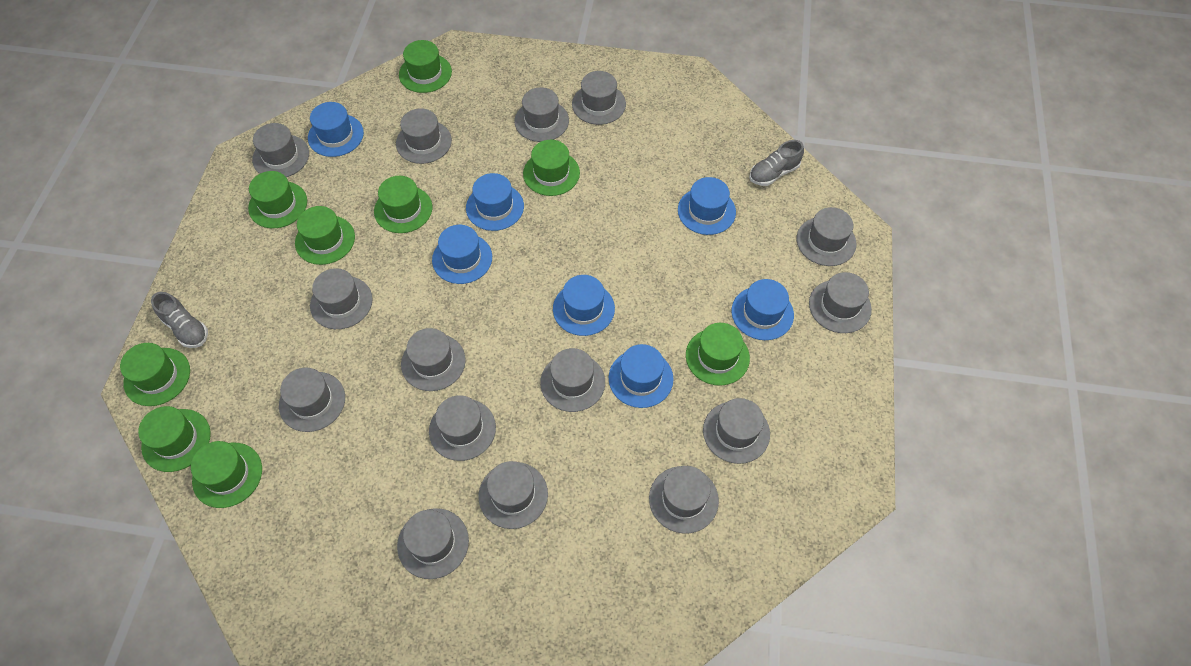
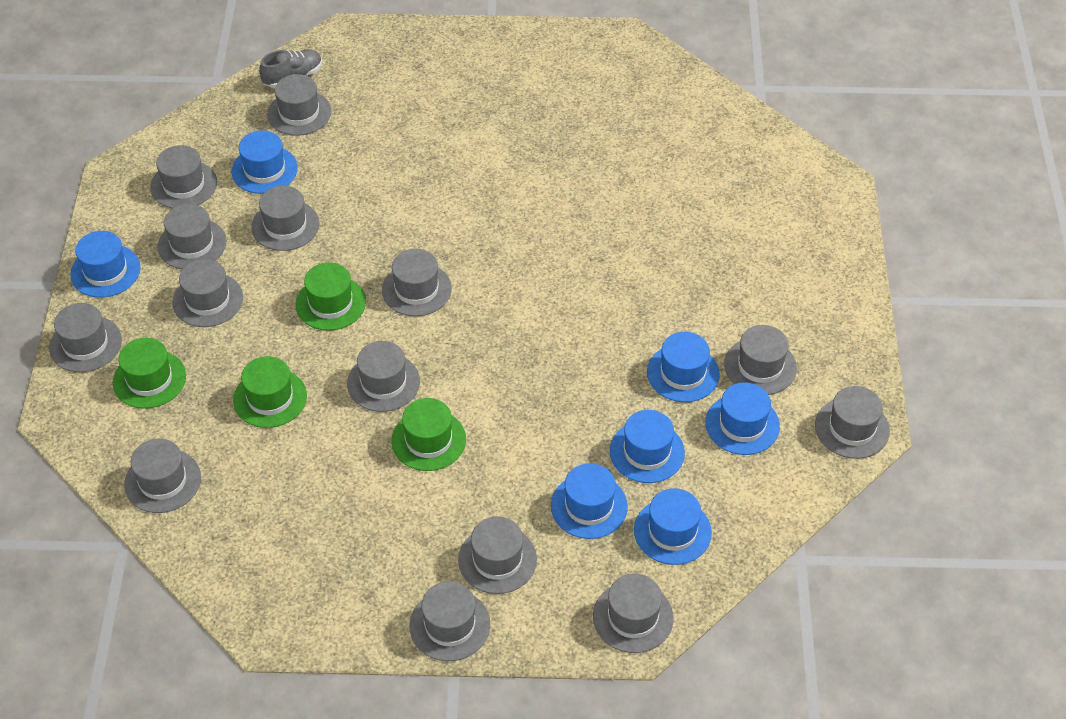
green hat: 9 -> 4
grey hat: 15 -> 14
grey shoe: 2 -> 1

